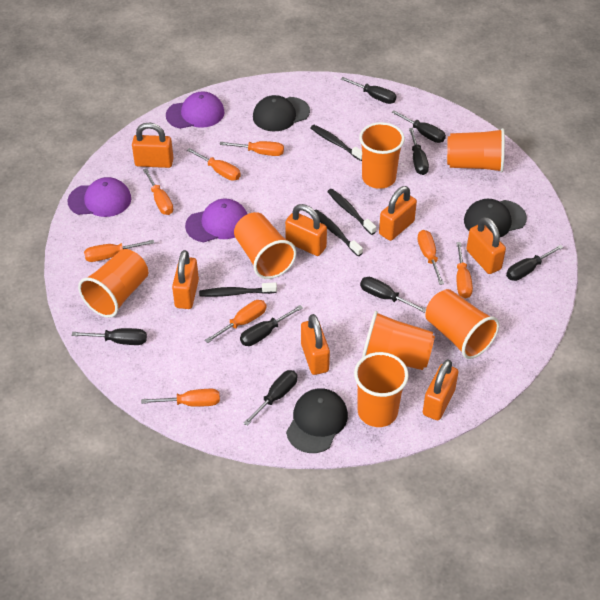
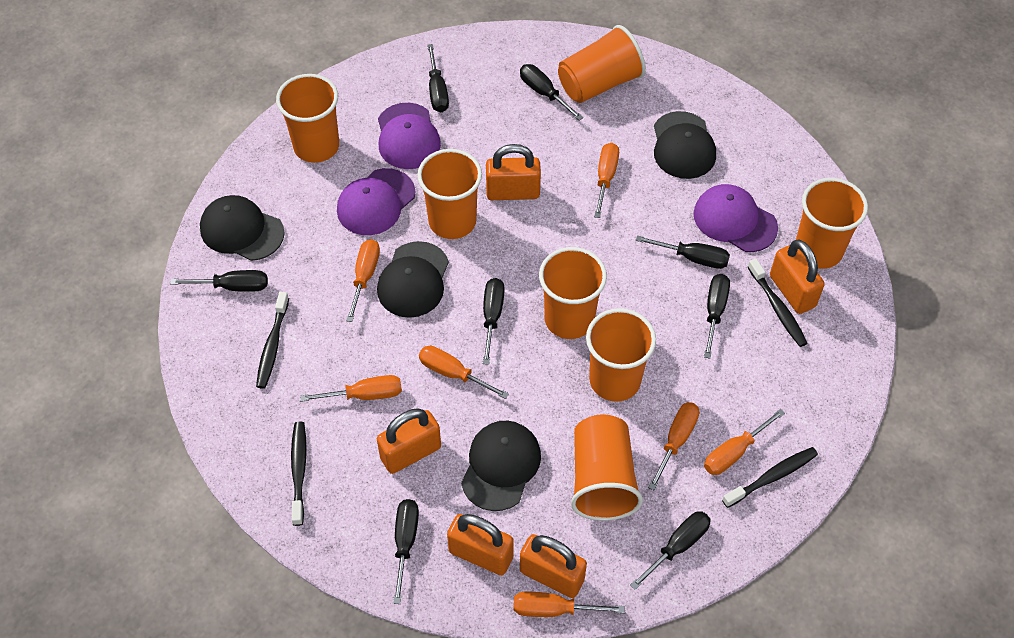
black cap: 3 -> 4
orange padlock: 7 -> 5
orange screwdriver: 8 -> 7

